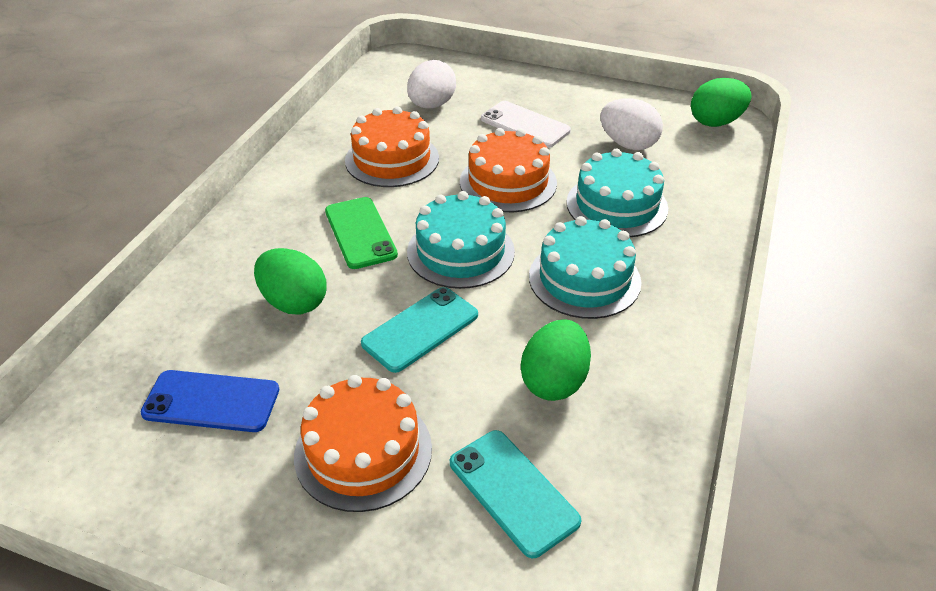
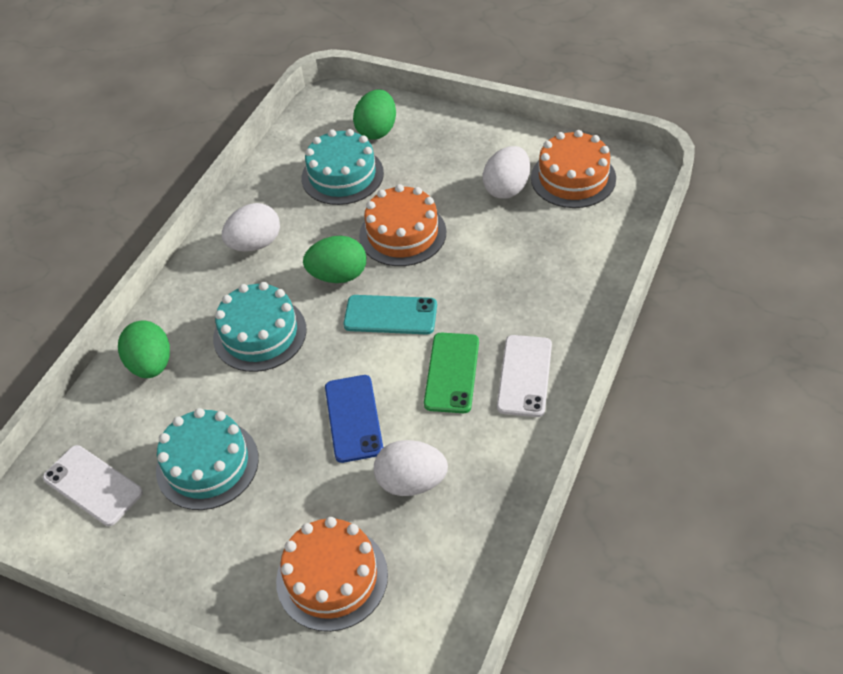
turquoise phone: 2 -> 1
white egg: 2 -> 3
white phone: 1 -> 2

